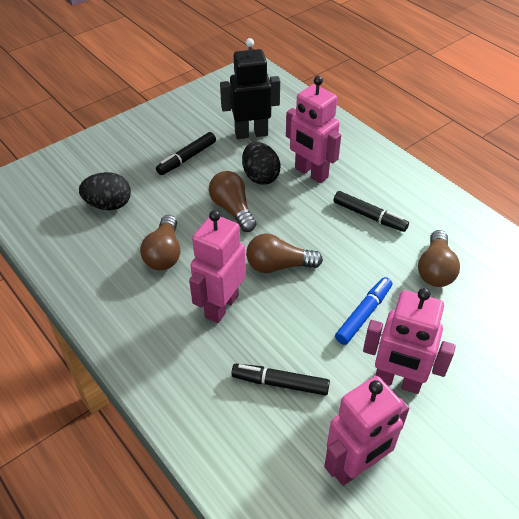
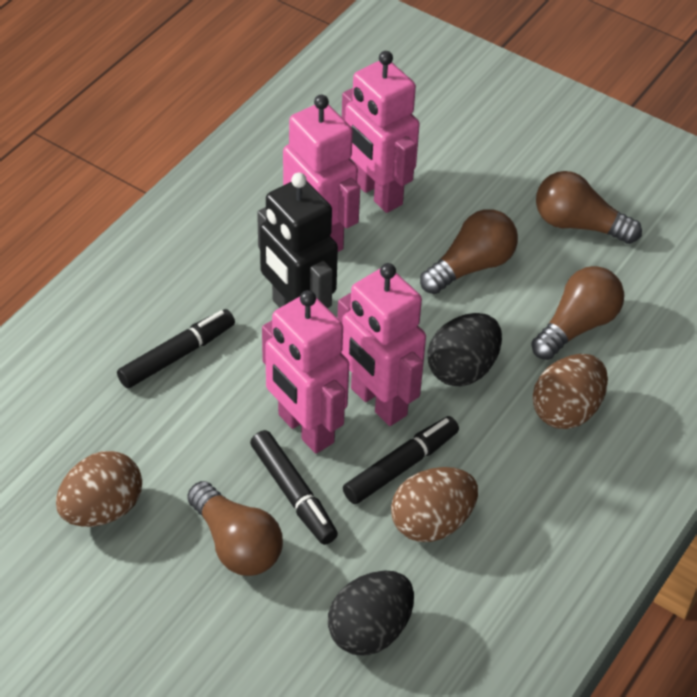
blue marker: 1 -> 0
brown egg: 0 -> 3

